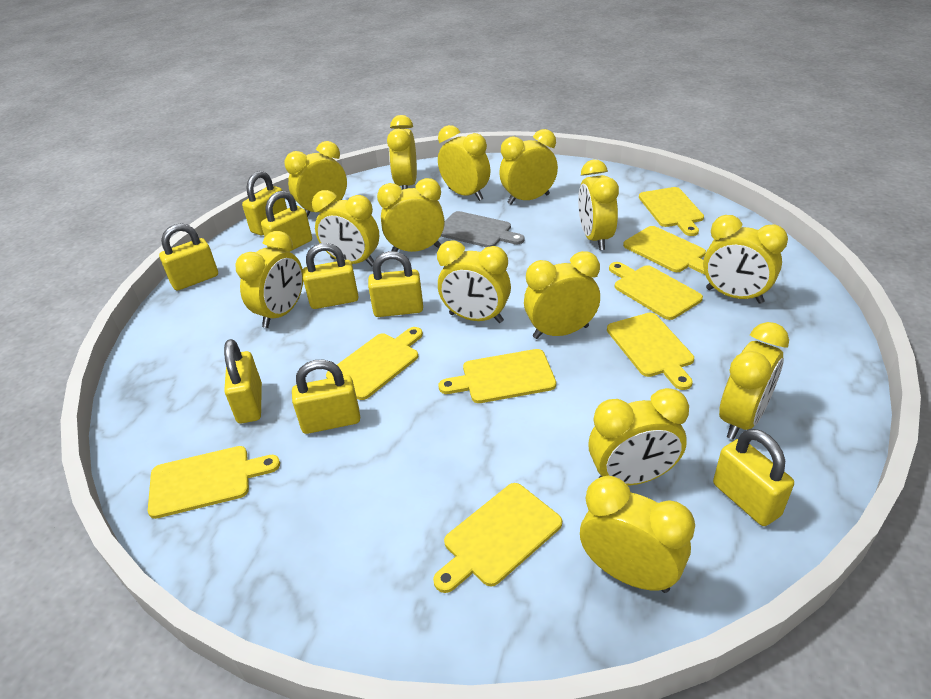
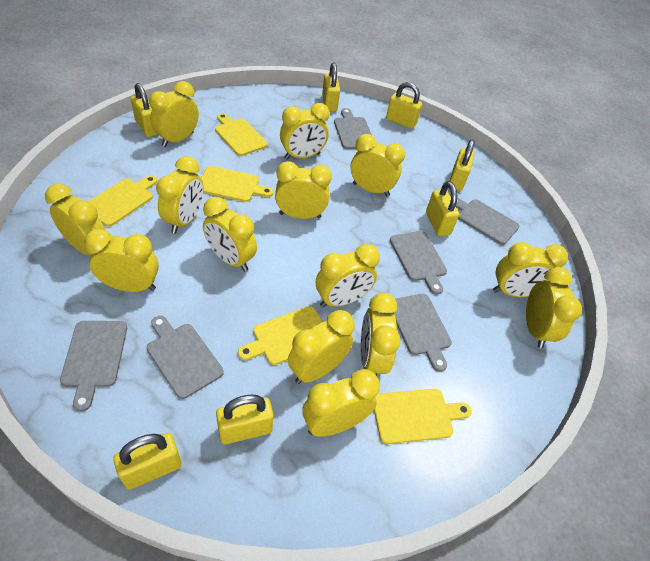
grey cutting board: 1 -> 6
yellow cutting board: 8 -> 5
yellow padlock: 8 -> 7

